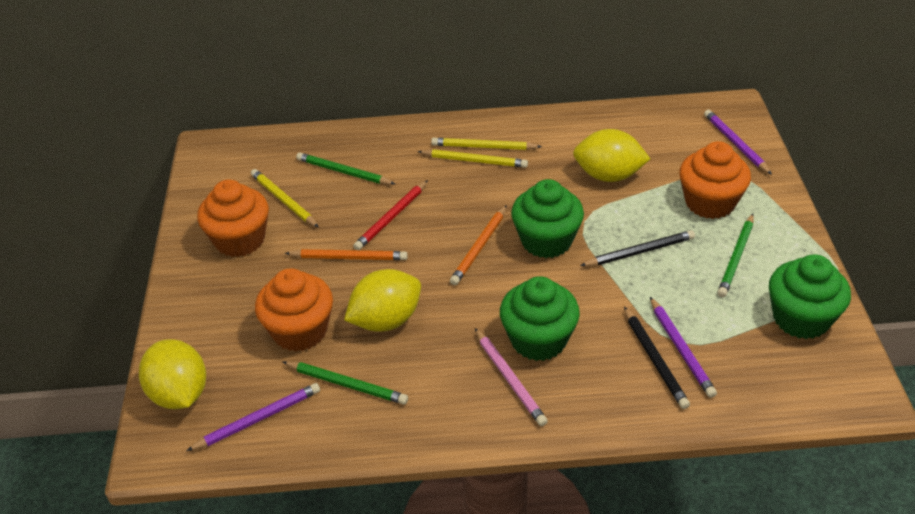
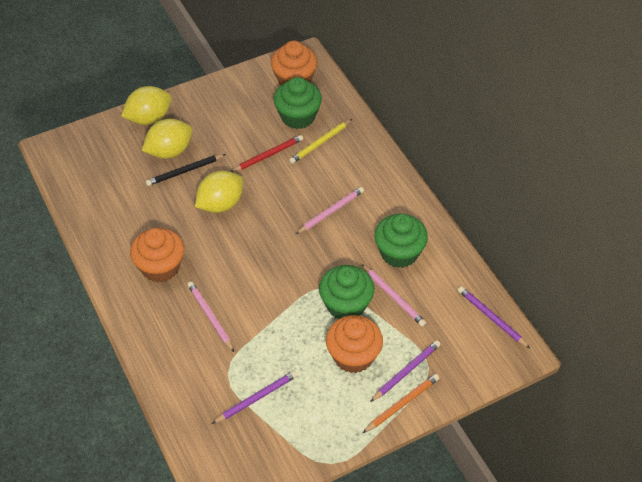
black pencil: 2 -> 1
green pencil: 3 -> 0
orange pencil: 2 -> 1
pink pencil: 1 -> 3
yellow pencil: 3 -> 1

